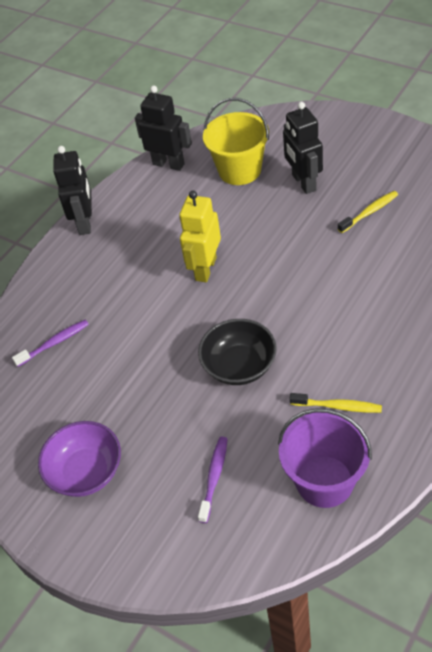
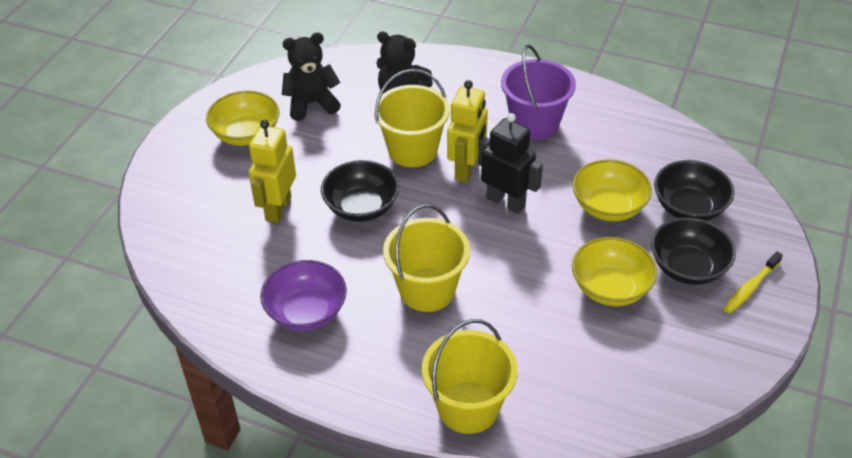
black bowl: 1 -> 3
black robot: 3 -> 1
black teddy bear: 0 -> 2
purple toothbrush: 2 -> 0
yellow bowl: 0 -> 3
yellow bucket: 1 -> 3
yellow robot: 1 -> 2
yellow toothbrush: 2 -> 1

